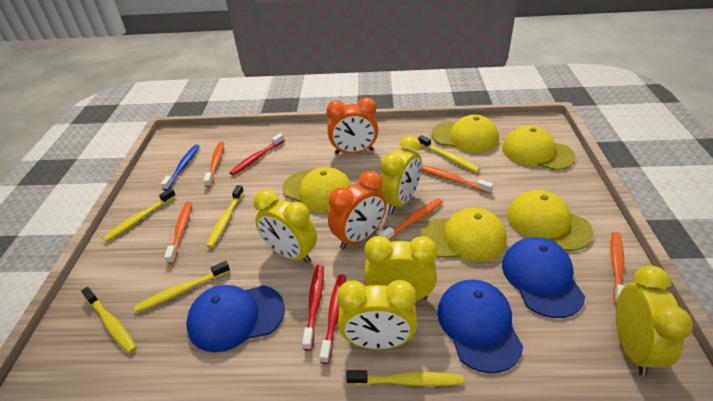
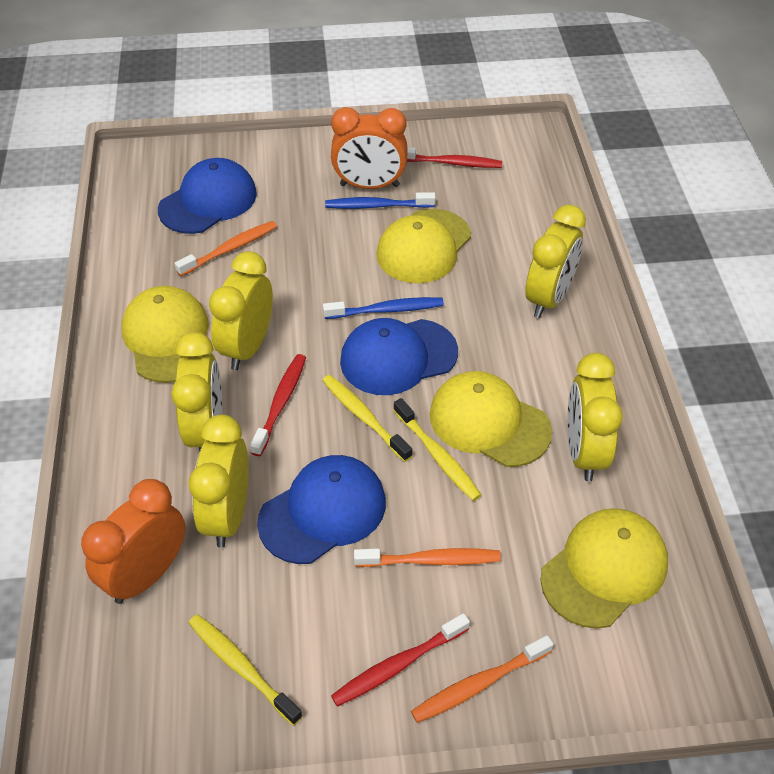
blue toothbrush: 1 -> 2
orange toothbrush: 5 -> 3
yellow cap: 5 -> 4
yellow toothbrush: 6 -> 3

